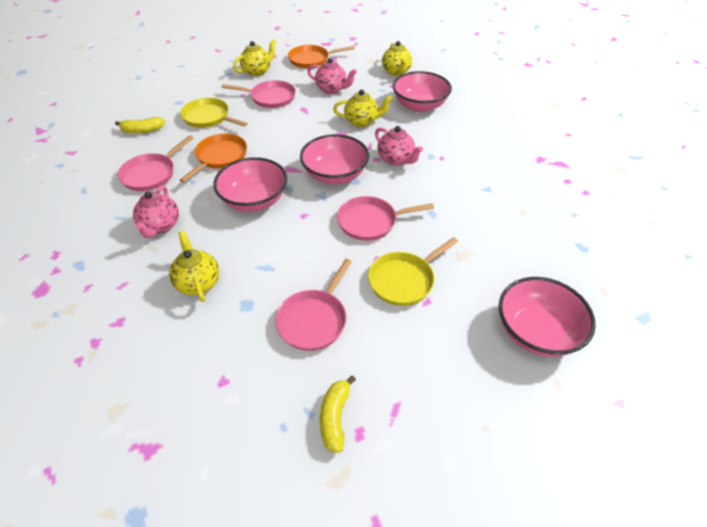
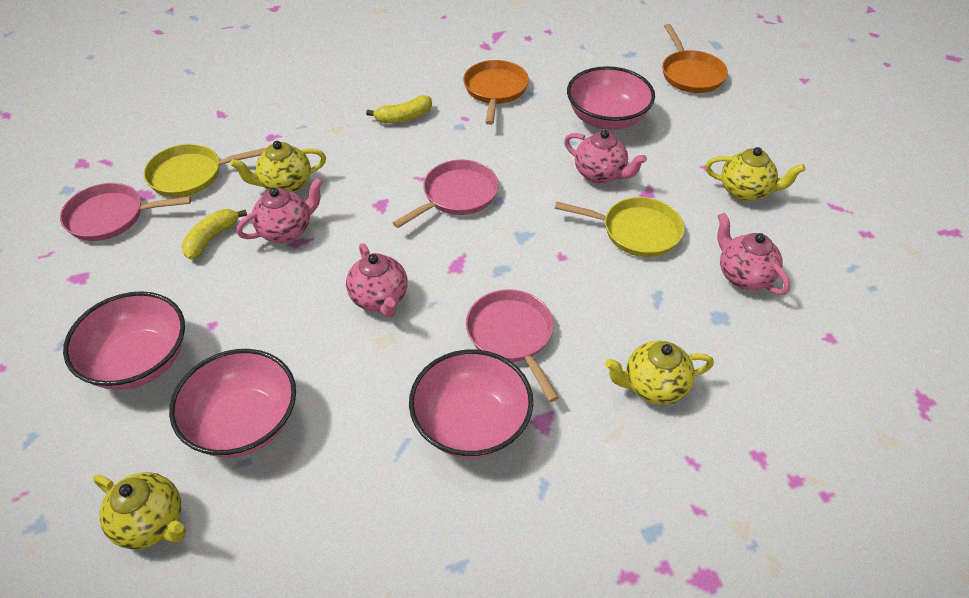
pink pan: 4 -> 3
pink teapot: 3 -> 4

